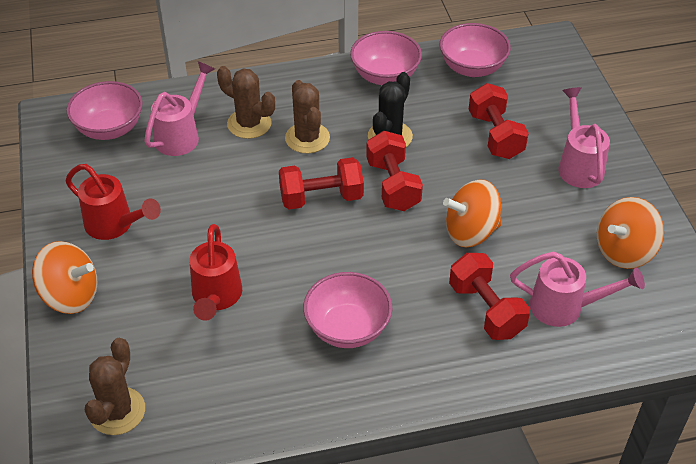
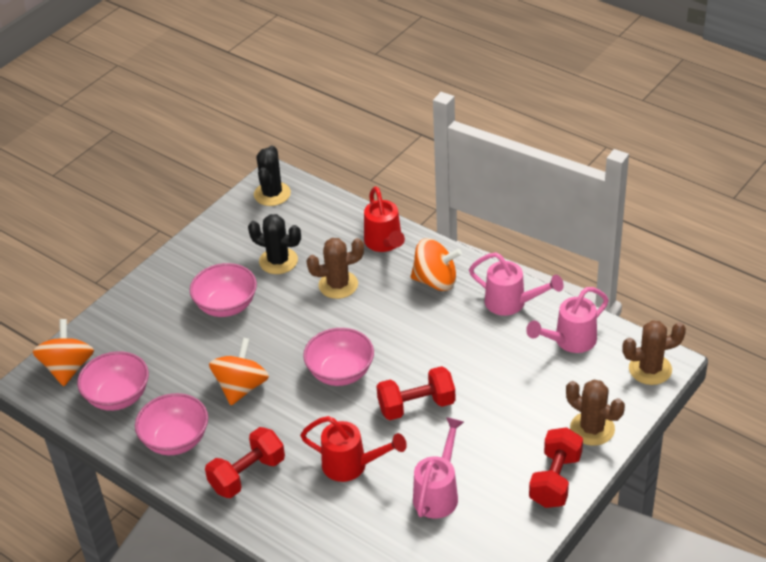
black cactus: 1 -> 2
red dumbbell: 4 -> 3

